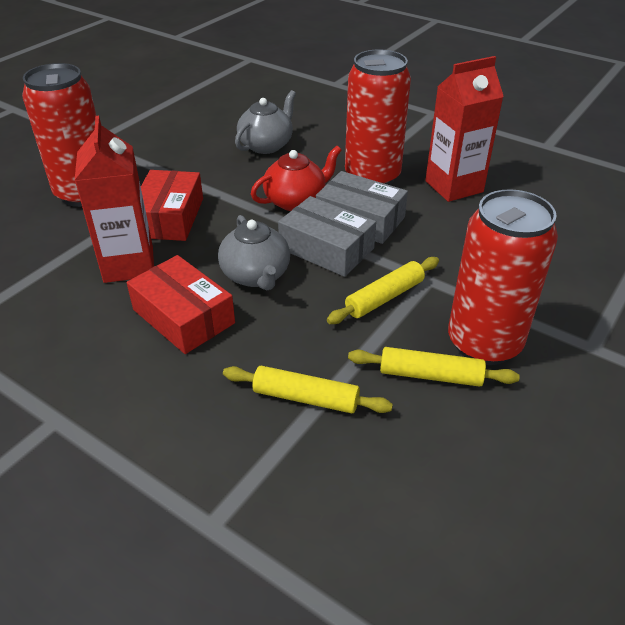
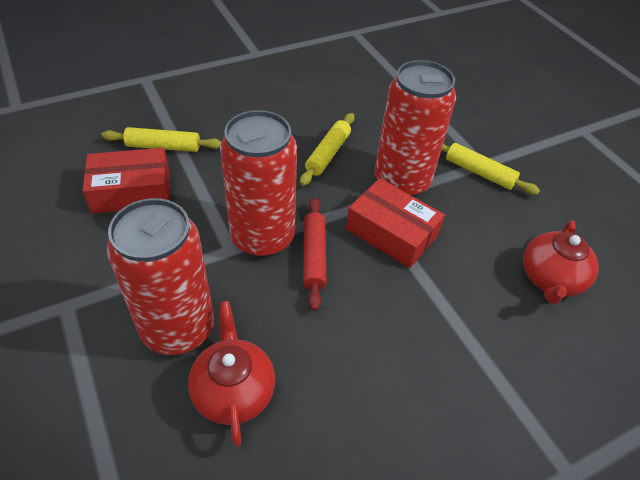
grey box: 2 -> 0
grey teapot: 2 -> 0
red carton: 2 -> 0
red rolling pin: 0 -> 1
red teapot: 1 -> 2

